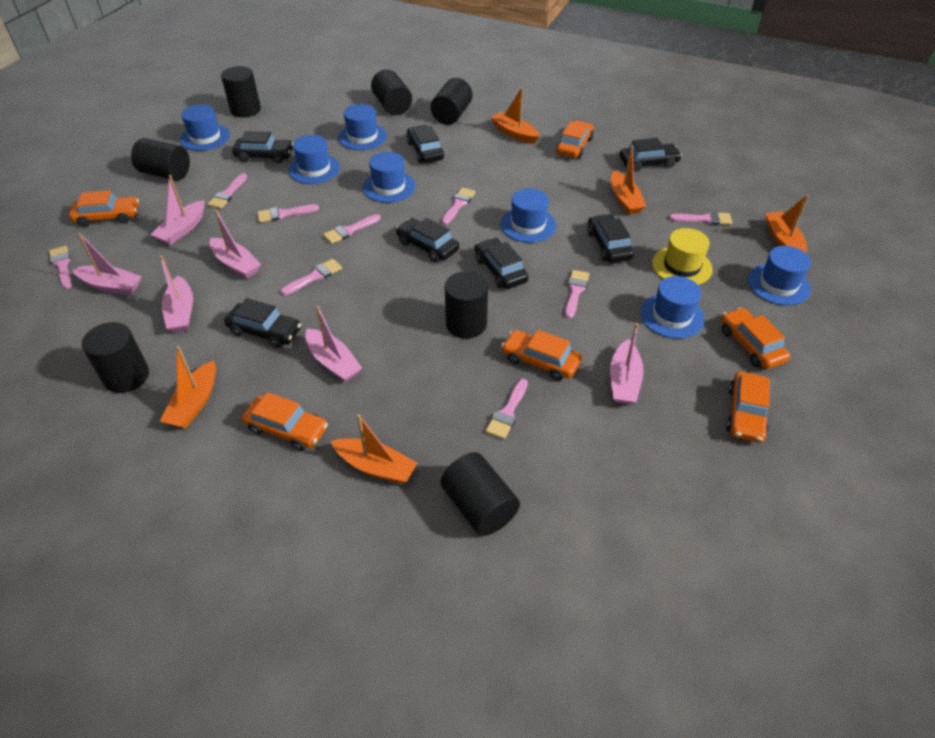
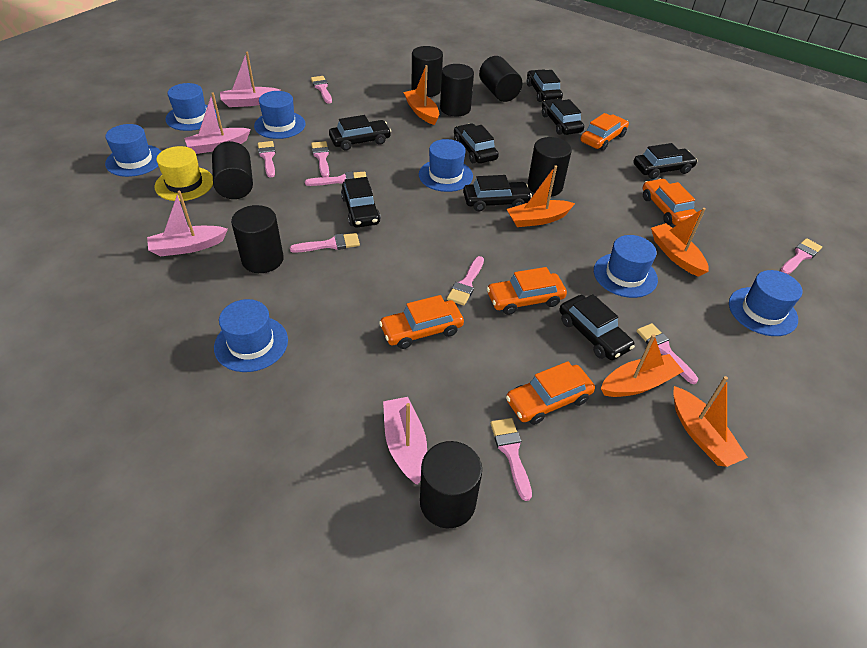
black car: 7 -> 8
orange car: 6 -> 5
pink boat: 6 -> 4

